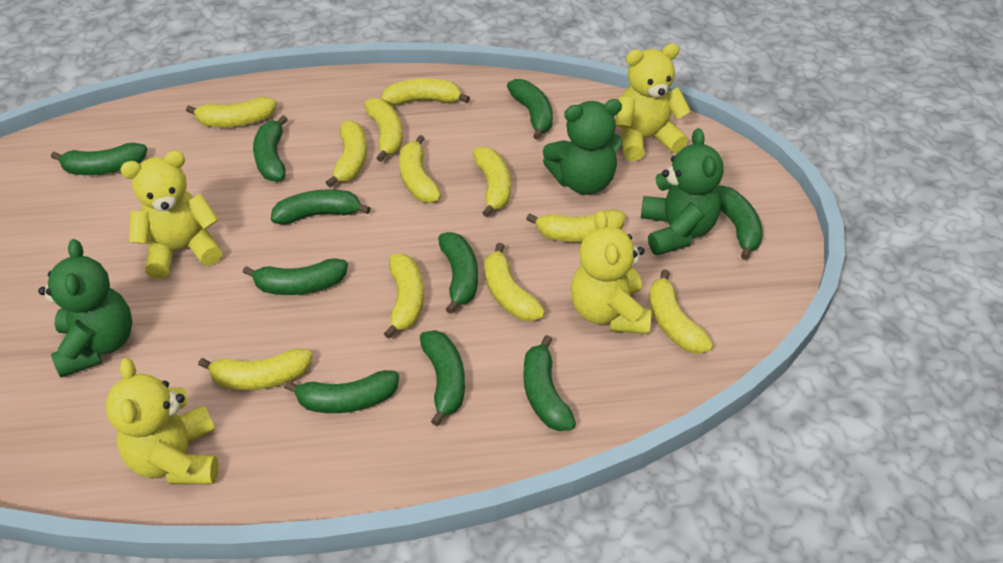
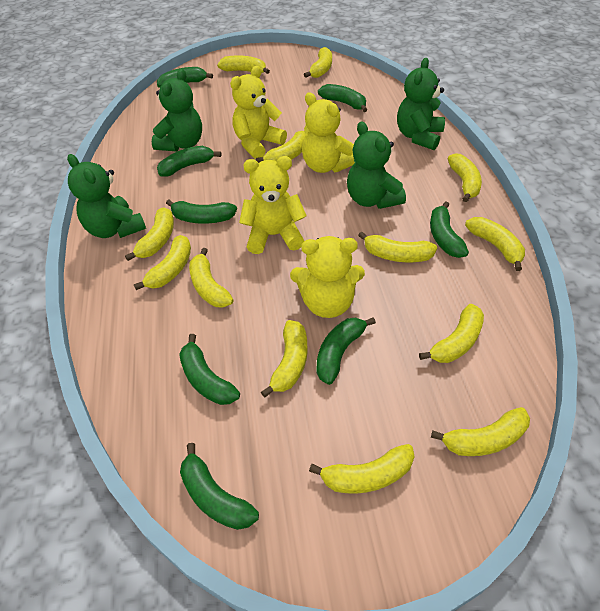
green banana: 10 -> 8
green teddy bear: 3 -> 4
yellow banana: 11 -> 13

